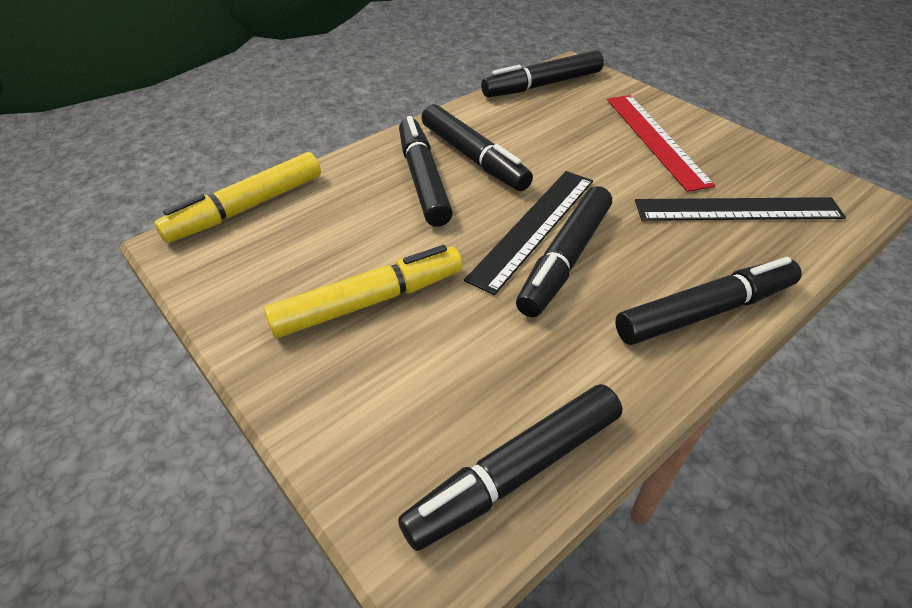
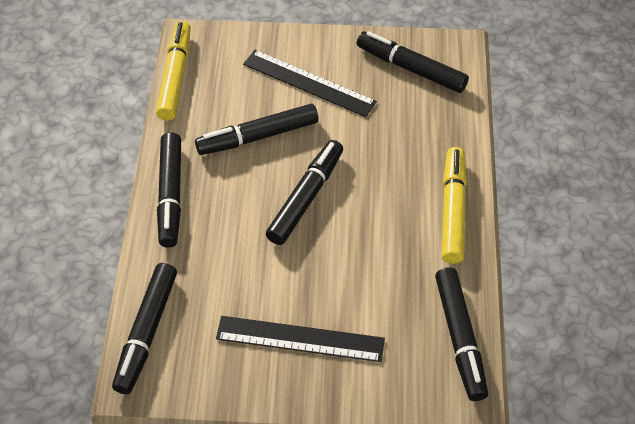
red ruler: 1 -> 0

